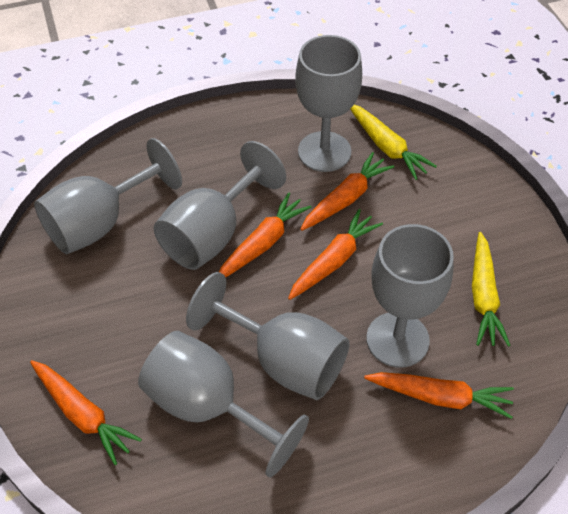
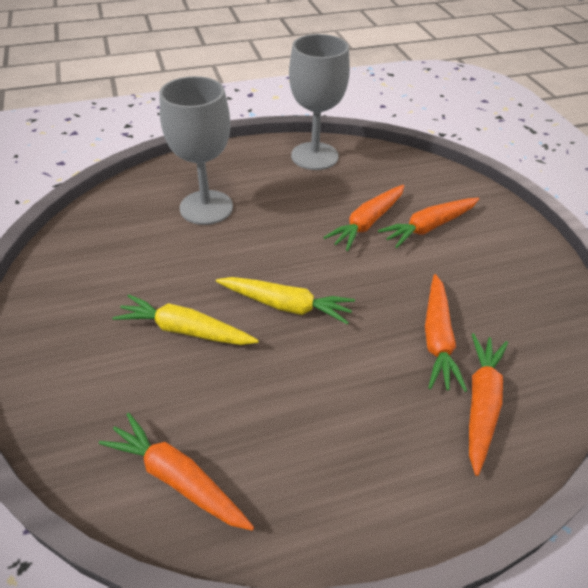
grey goblet: 6 -> 2

